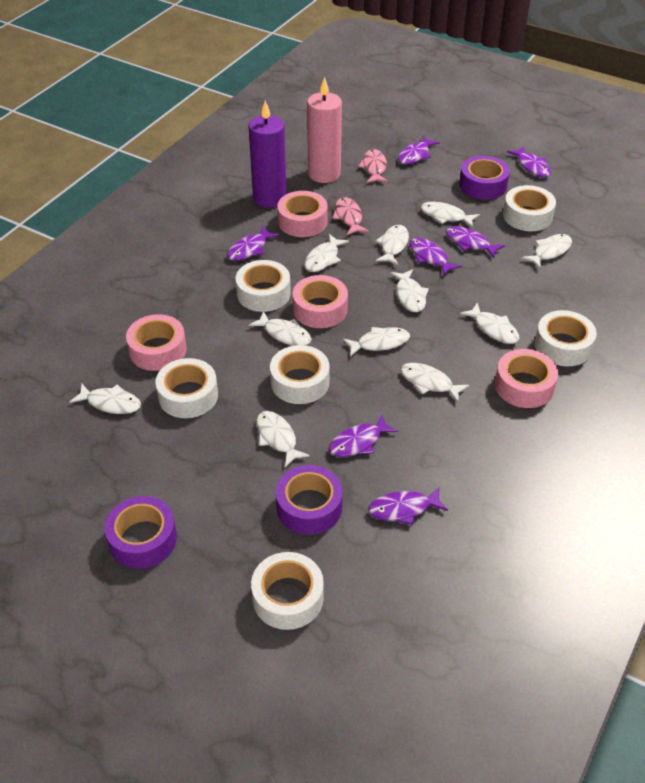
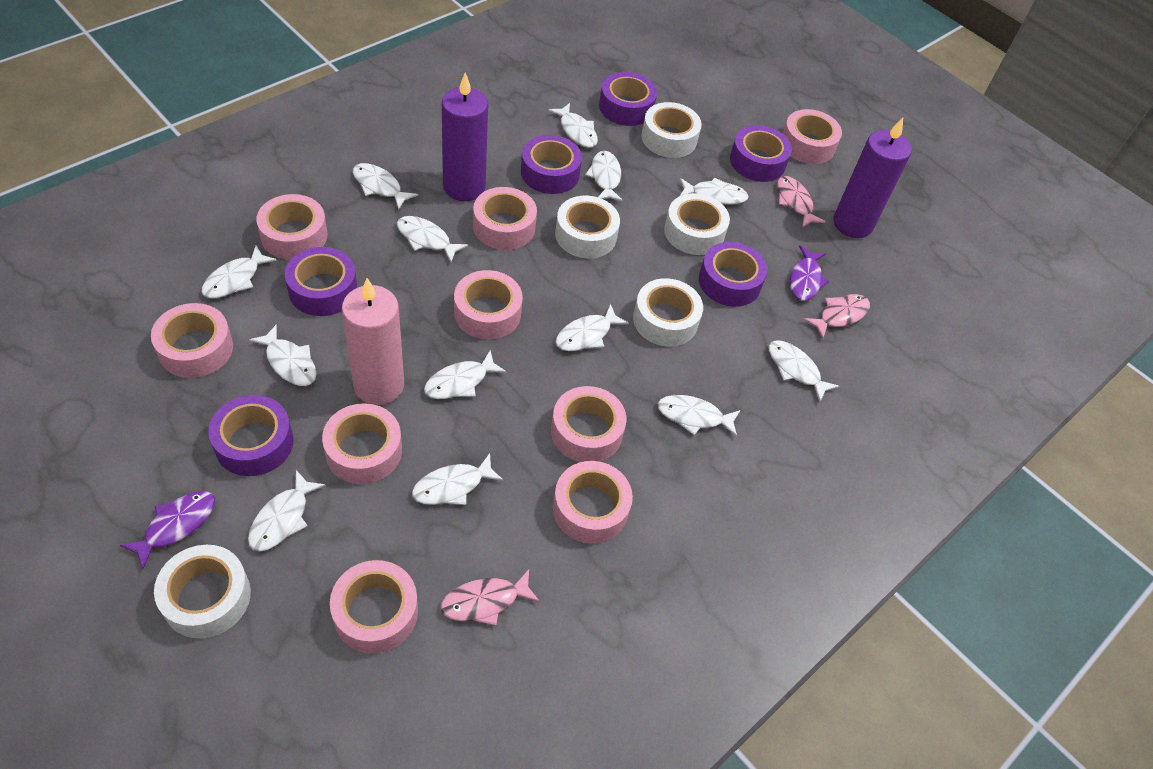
pink fish: 2 -> 3
pink tape: 4 -> 9
purple candle: 1 -> 2
purple fish: 7 -> 2
purple tape: 3 -> 6
white fish: 11 -> 13
white tape: 6 -> 5

